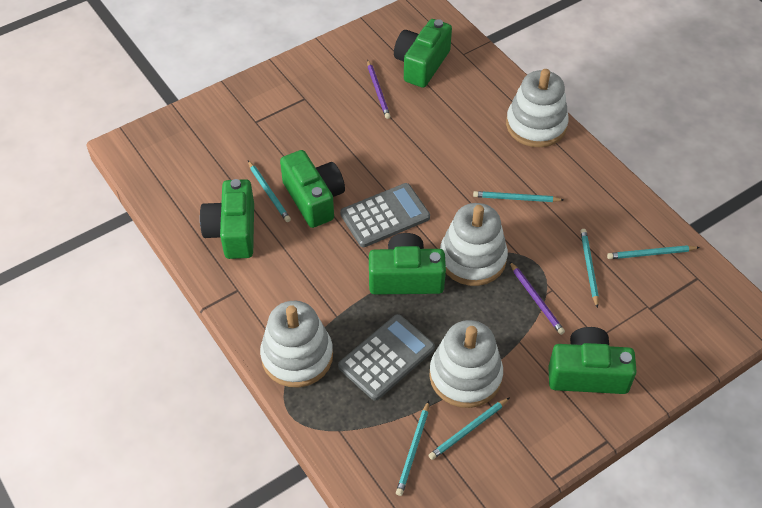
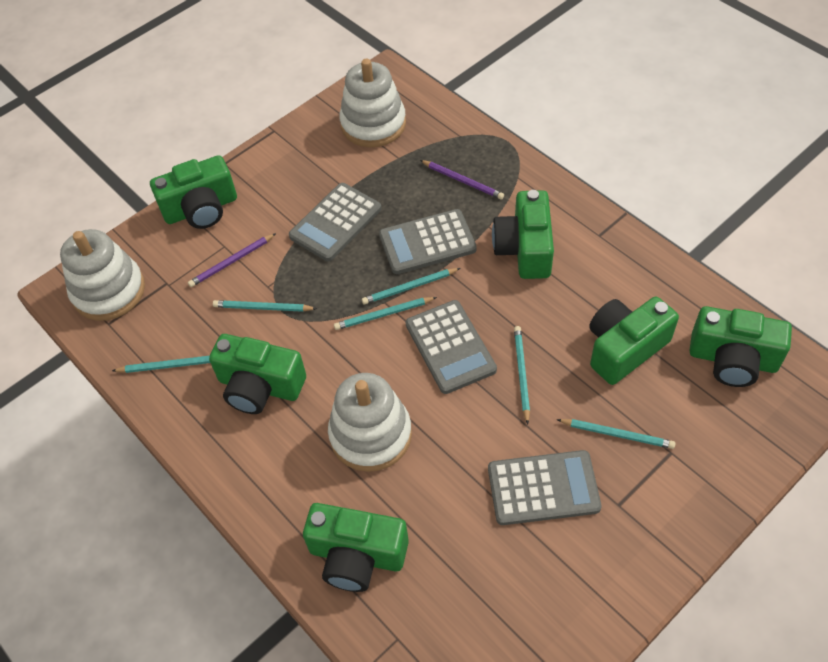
green camera: 5 -> 6
grey calculator: 2 -> 4
white stacking toy: 4 -> 3

